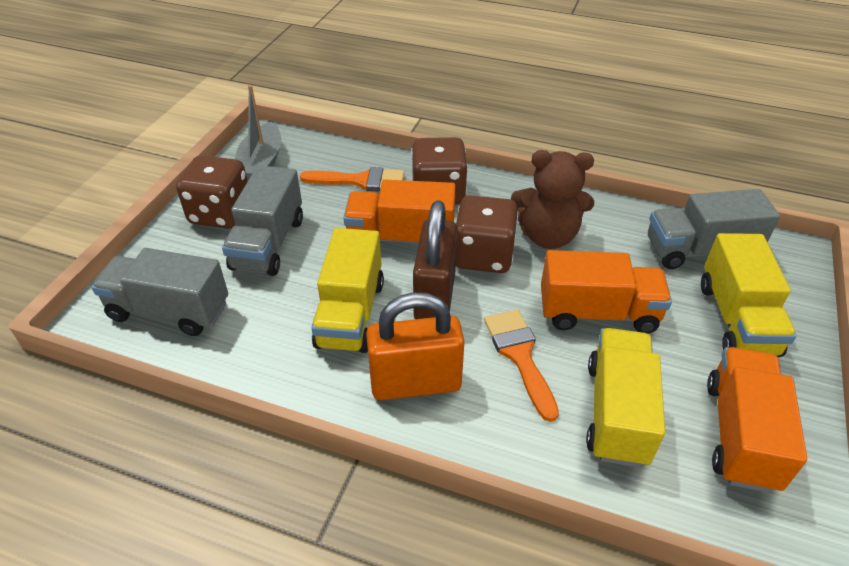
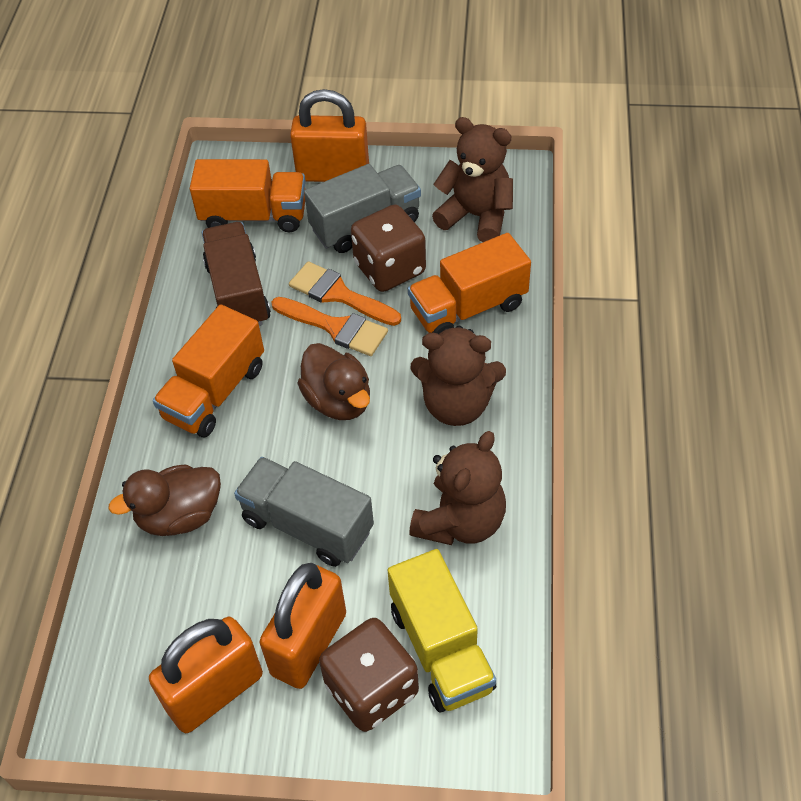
brown dice: 3 -> 2
brown duck: 0 -> 2
brown padlock: 1 -> 0
brown teddy bear: 1 -> 3
brown truck: 0 -> 1
grey boat: 1 -> 0
grey truck: 3 -> 2
orange padlock: 1 -> 3
yellow truck: 3 -> 1

